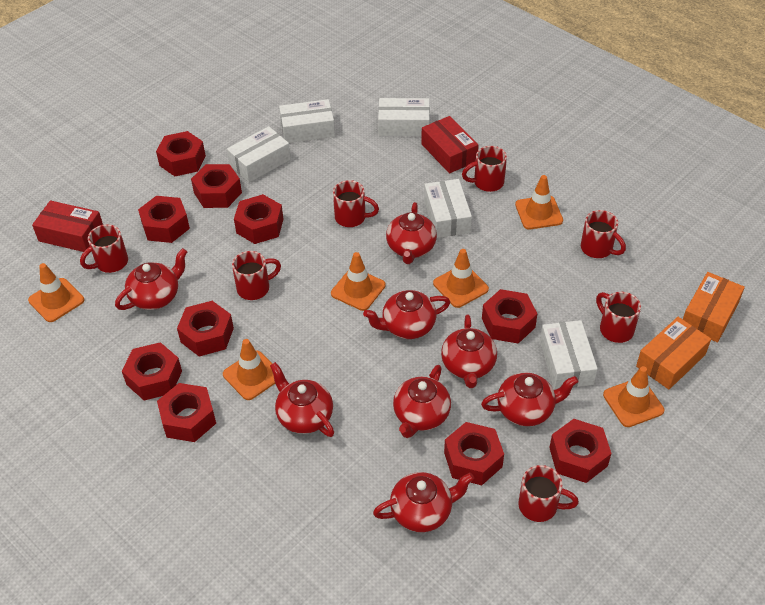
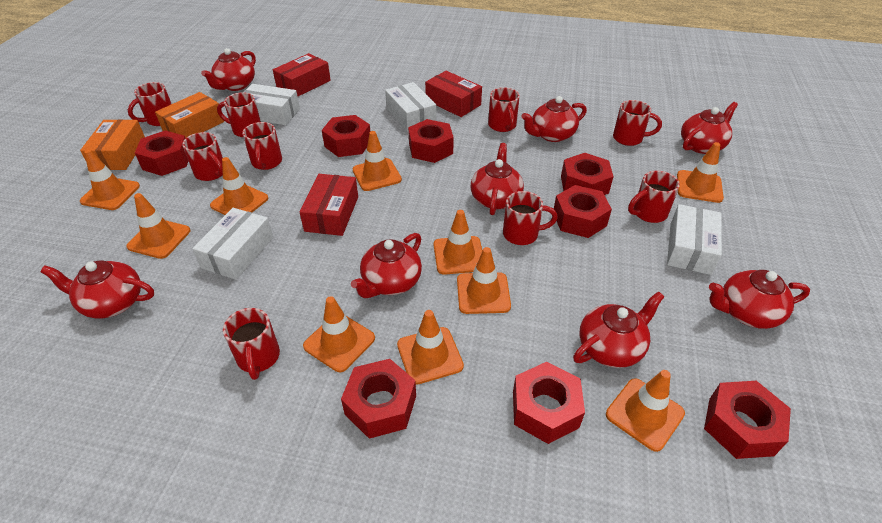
orange traffic cone: 6 -> 10
red box: 2 -> 3
red mug: 7 -> 9
red nut: 10 -> 8
white box: 5 -> 4

